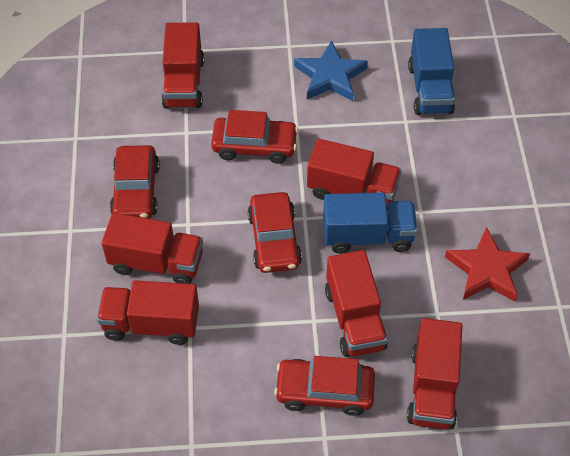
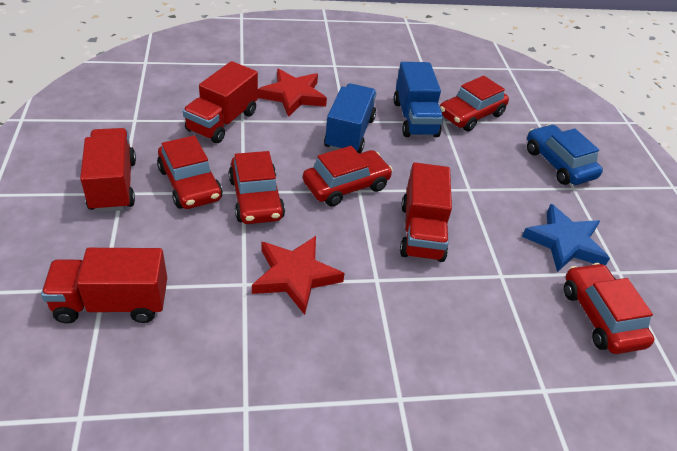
blue car: 0 -> 1
red car: 4 -> 5
red star: 1 -> 2
red truck: 6 -> 4

